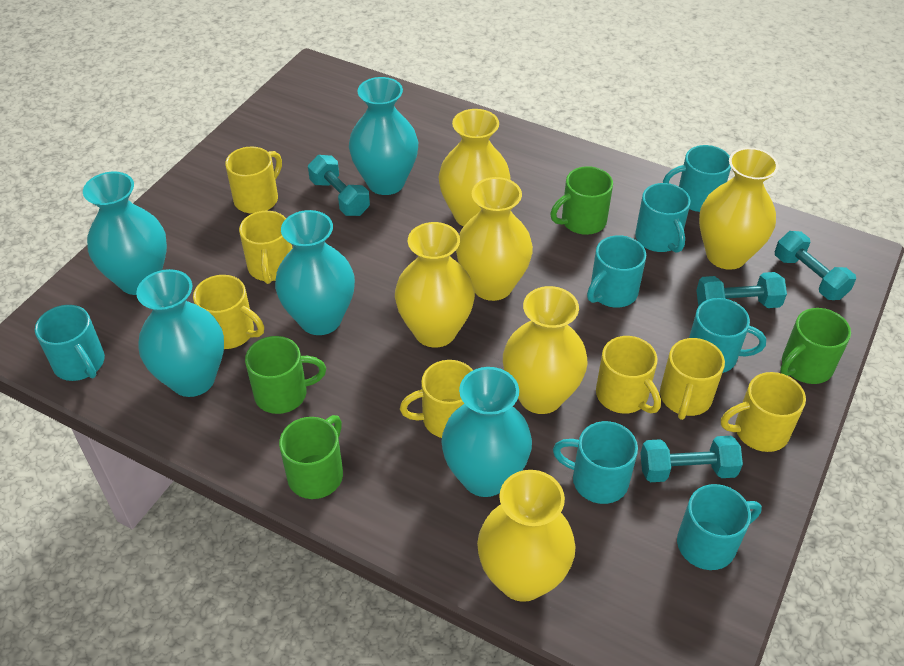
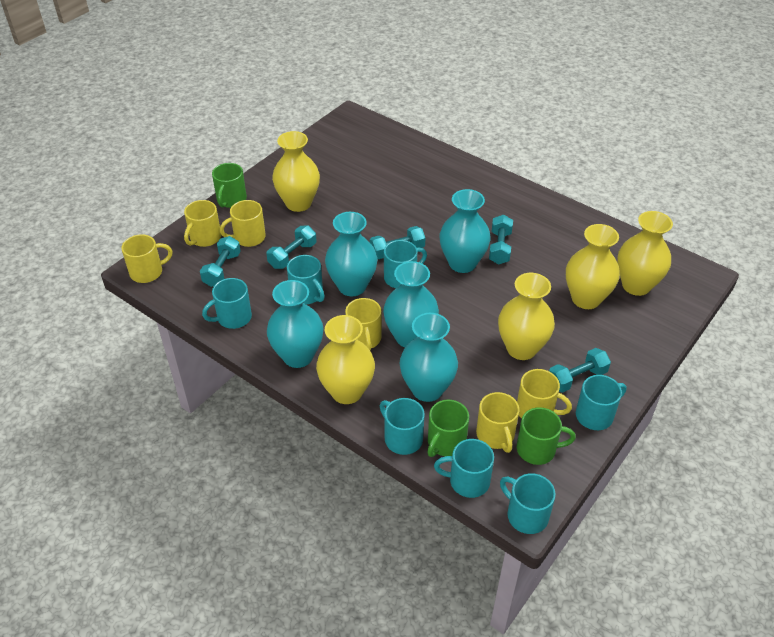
green mug: 4 -> 3
turquoise dumbbell: 4 -> 5
yellow mug: 7 -> 6
yellow vase: 6 -> 5

